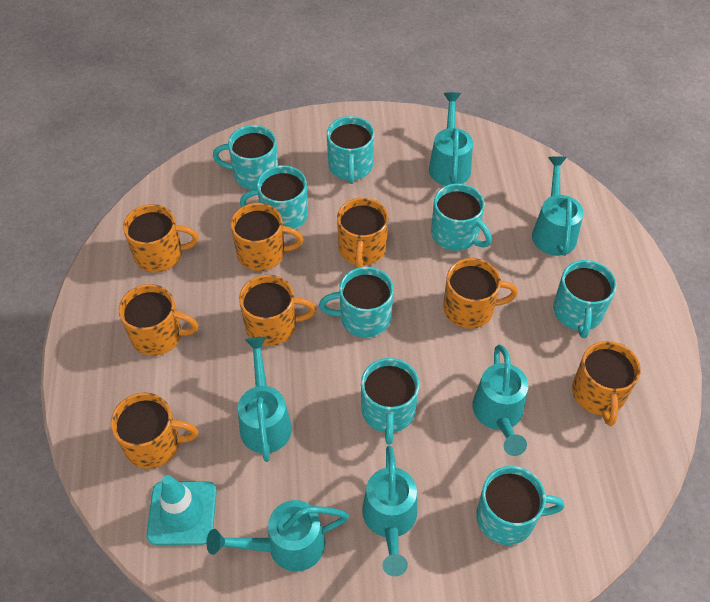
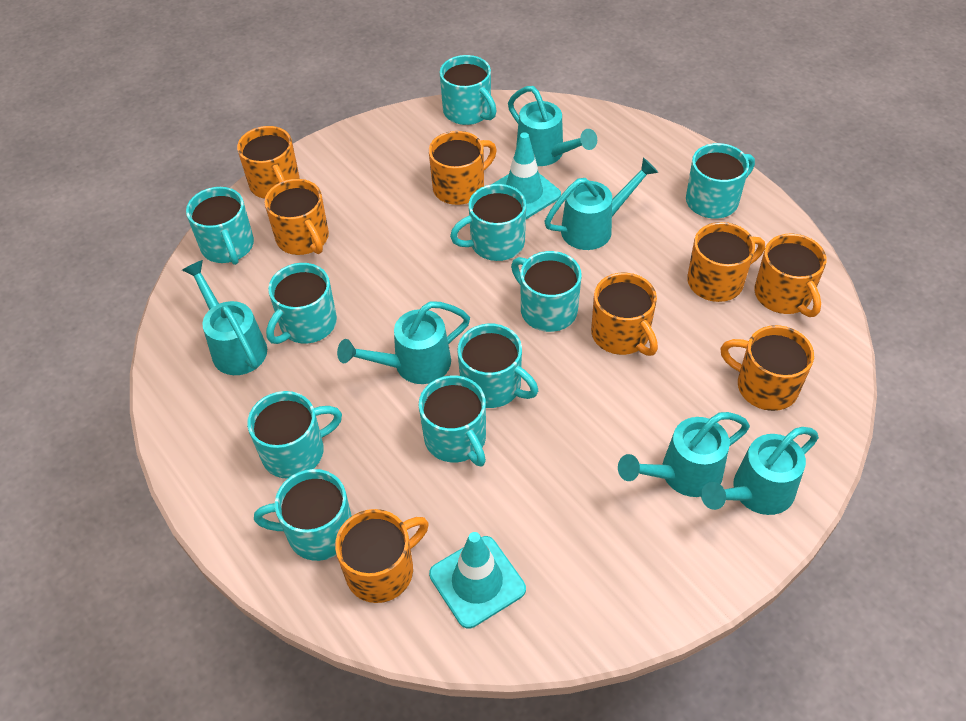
turquoise mug: 8 -> 10
turquoise traffic cone: 1 -> 2

